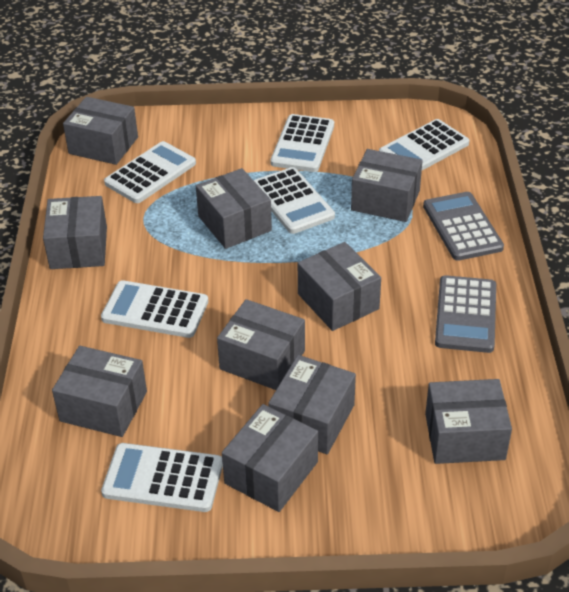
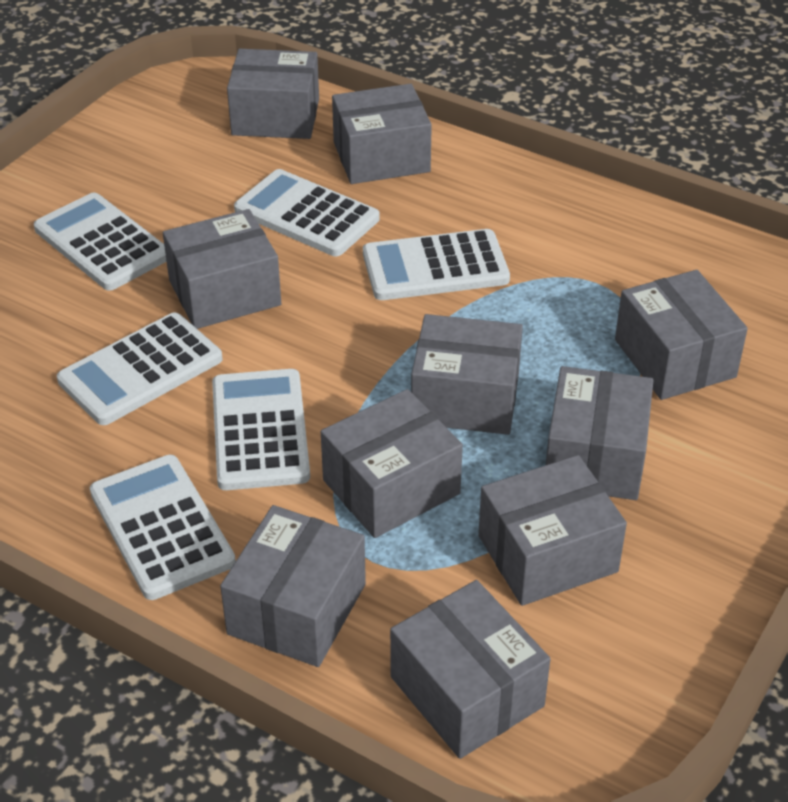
grey calculator: 2 -> 0

